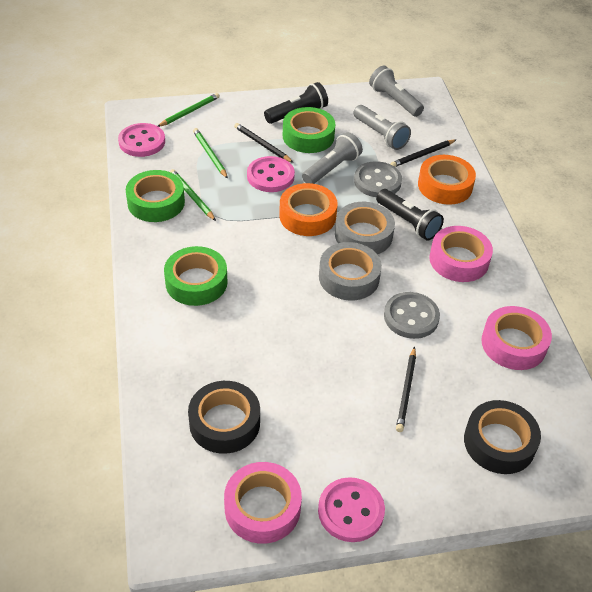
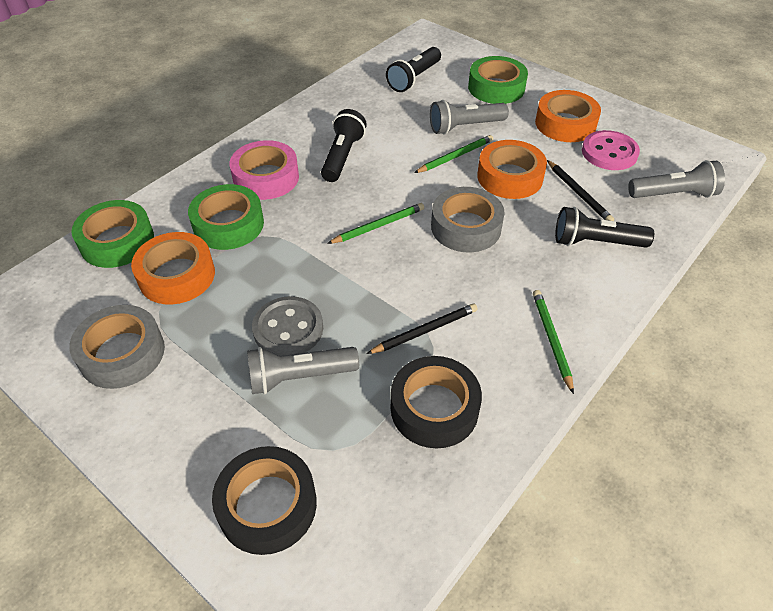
black flashlight: 2 -> 3
black pencil: 3 -> 2
grey button: 2 -> 1
orange tape: 2 -> 3
pink button: 3 -> 1
pink tape: 3 -> 1

